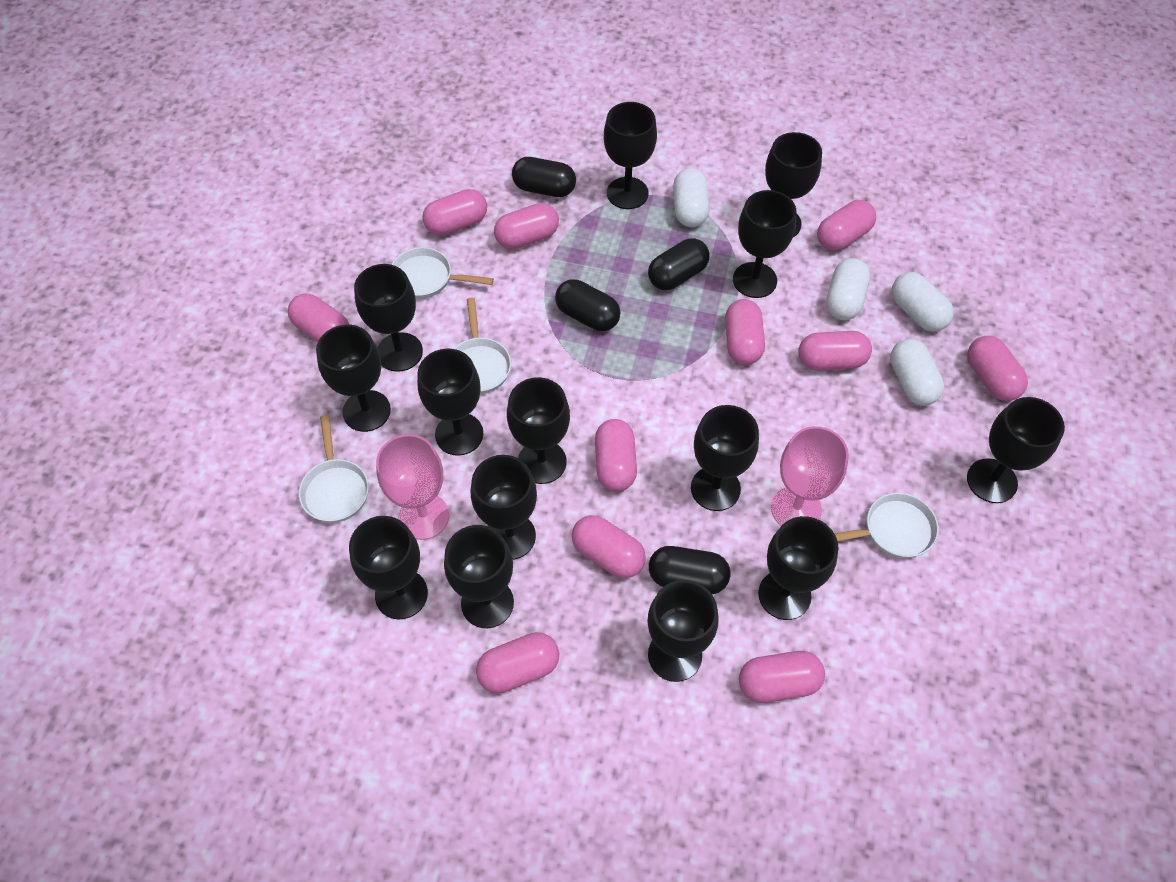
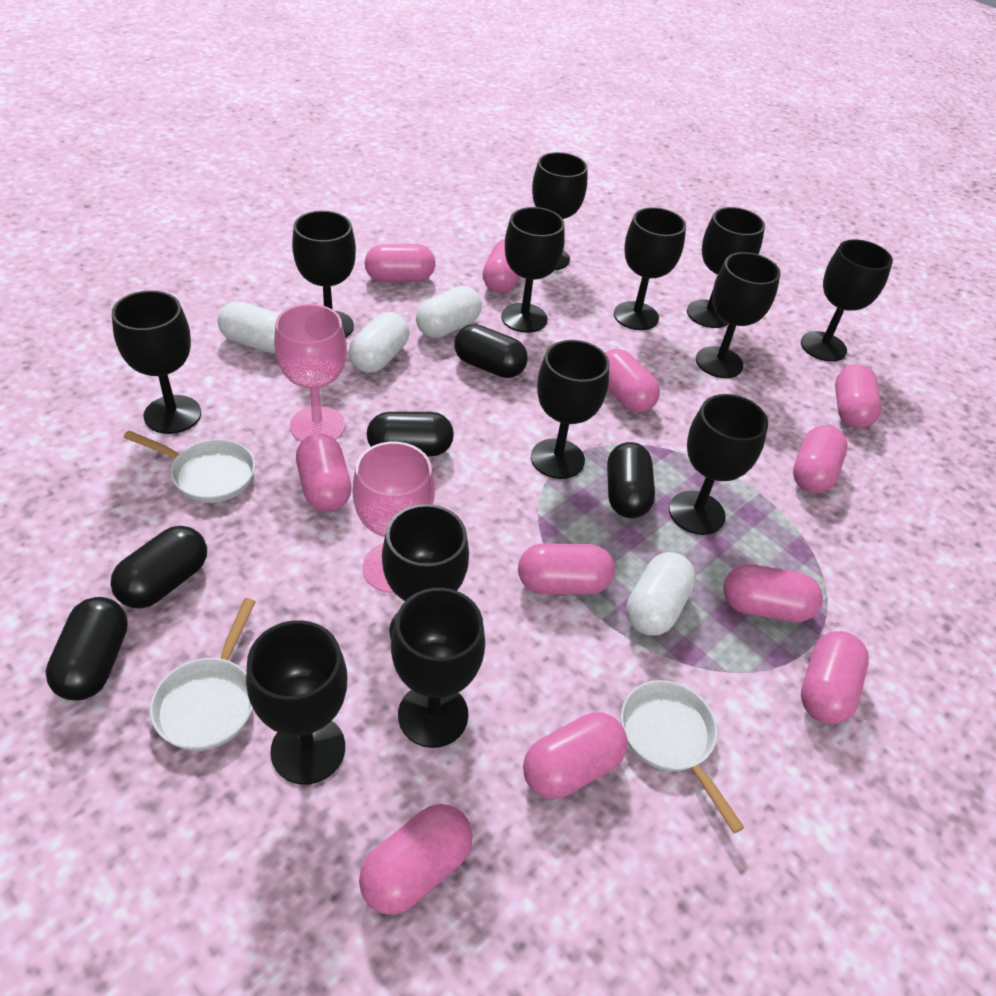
black capsule: 4 -> 5
black goblet: 14 -> 13
white pan: 4 -> 3

